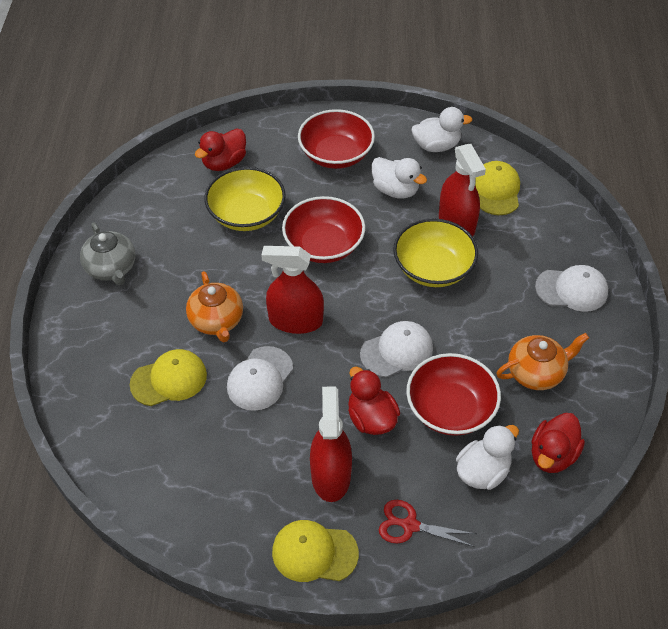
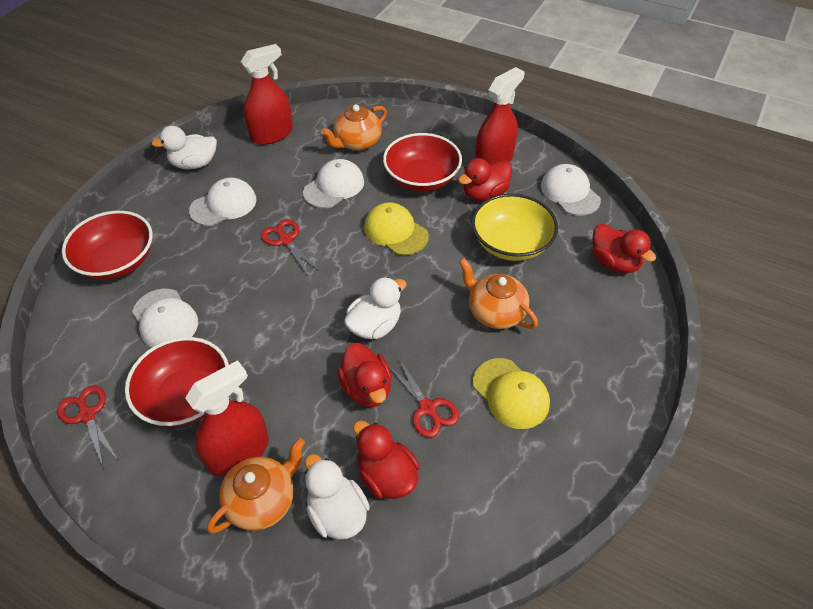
grey teapot: 1 -> 0
orange teapot: 2 -> 3
red duck: 3 -> 4
red scissors: 1 -> 3
white cap: 3 -> 4
yellow bowl: 2 -> 1
yellow cap: 3 -> 2

